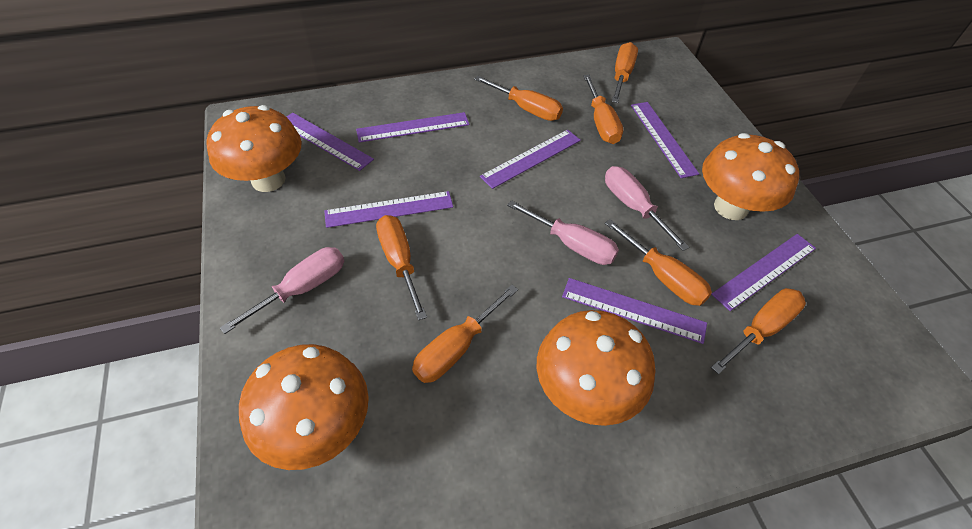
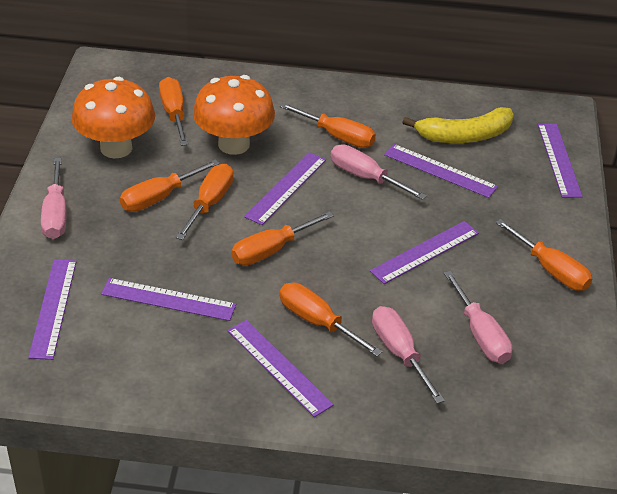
orange mushroom: 4 -> 2
pink screwdriver: 3 -> 4
yellow banana: 0 -> 1

